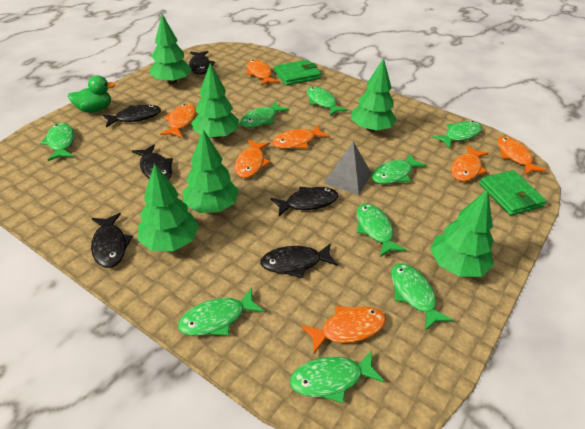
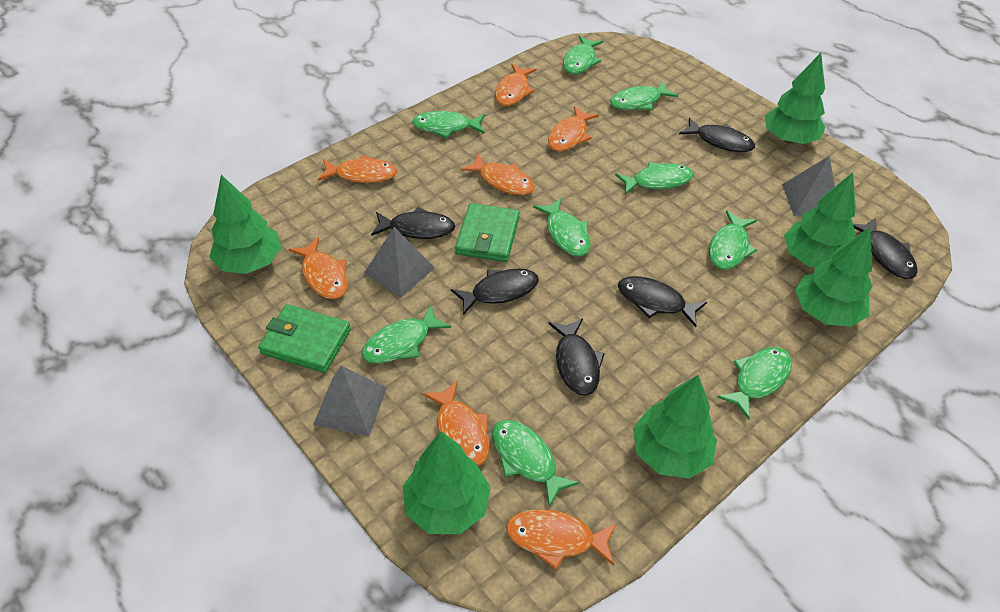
green duck: 1 -> 0
grey pyramid: 1 -> 3

